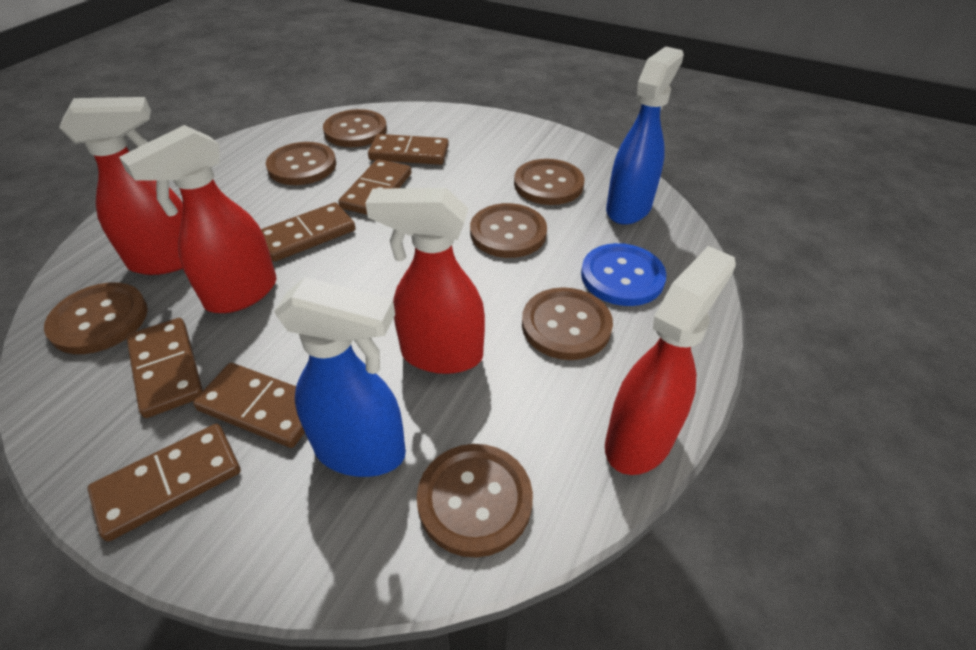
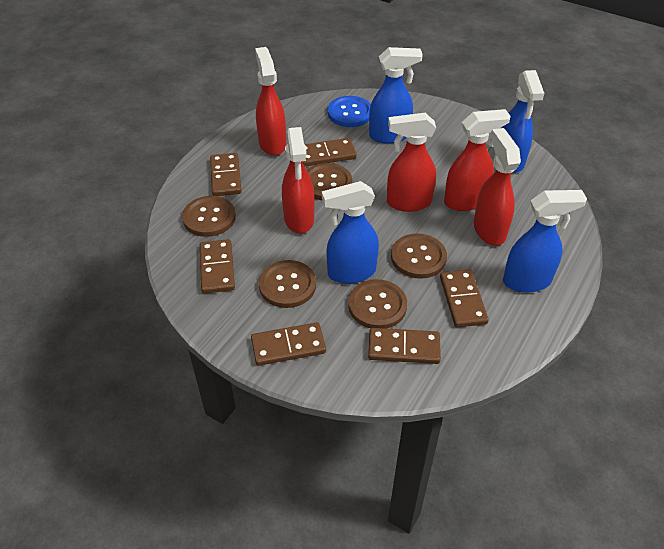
blue spray bottle: 2 -> 4
brown button: 7 -> 5
red spray bottle: 4 -> 5

